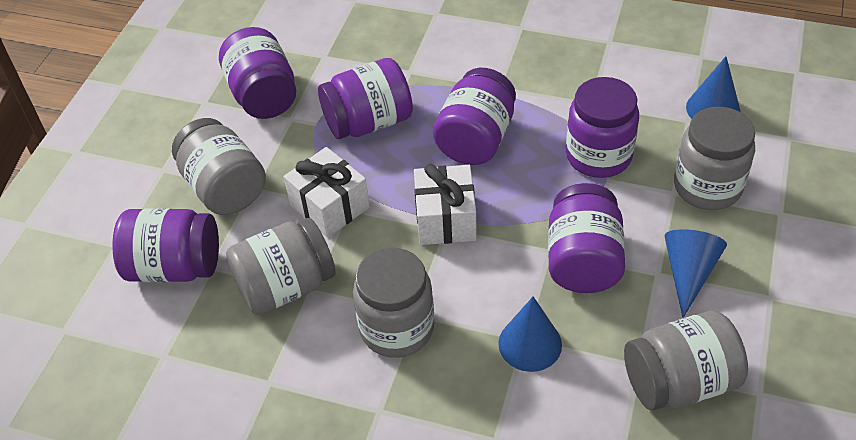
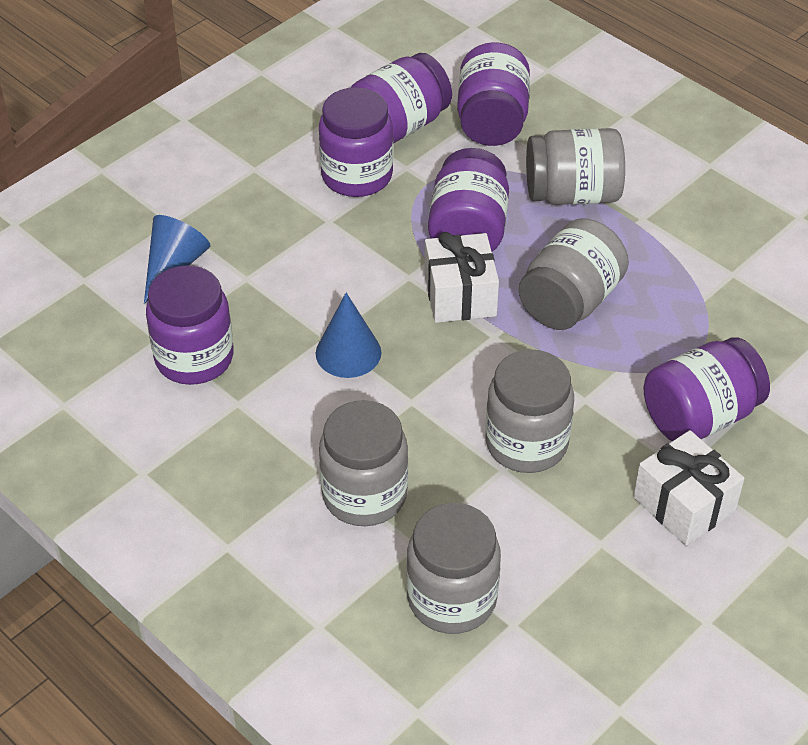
blue cone: 3 -> 2

